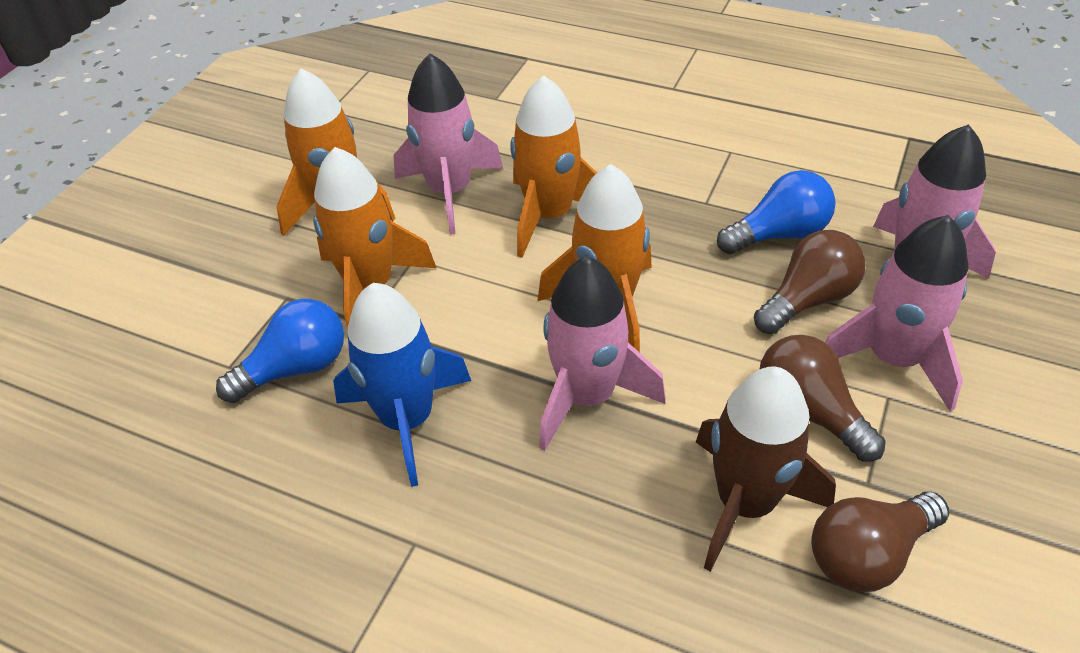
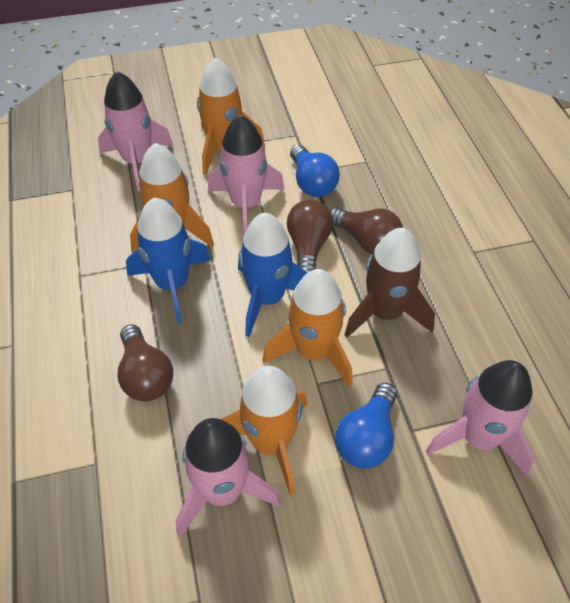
blue rocket: 1 -> 2

